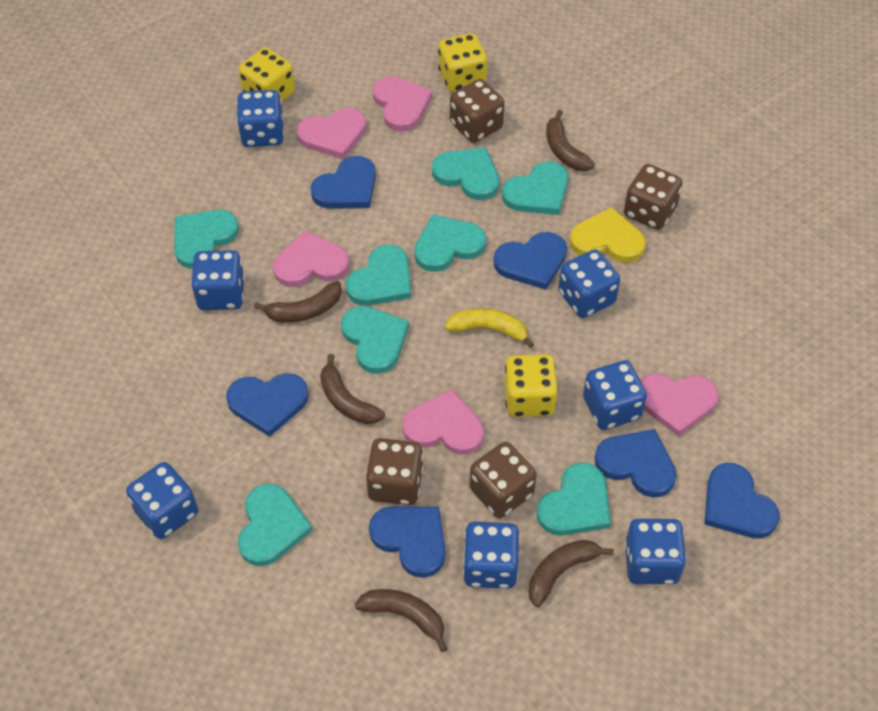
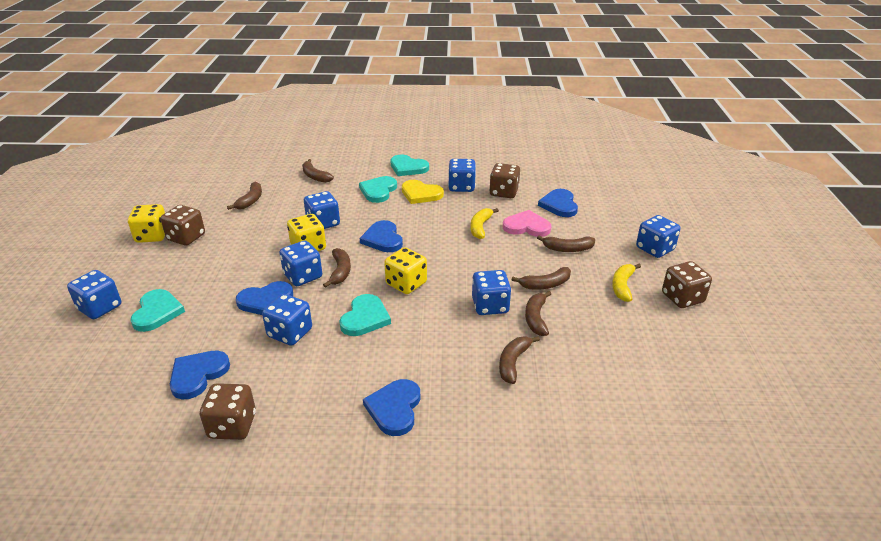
blue heart: 6 -> 5
brown banana: 5 -> 7
pink heart: 5 -> 1
turquoise heart: 8 -> 4
yellow banana: 1 -> 2

